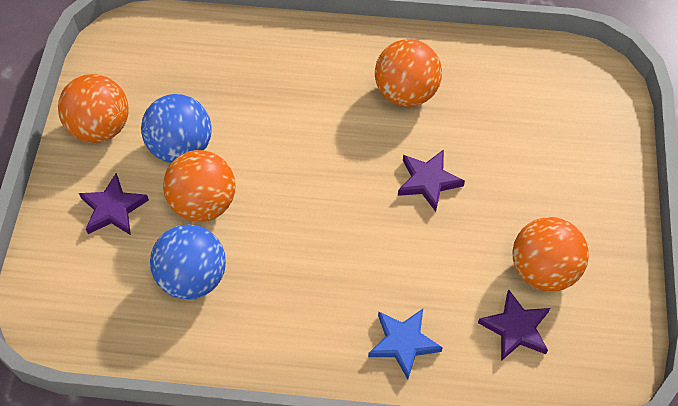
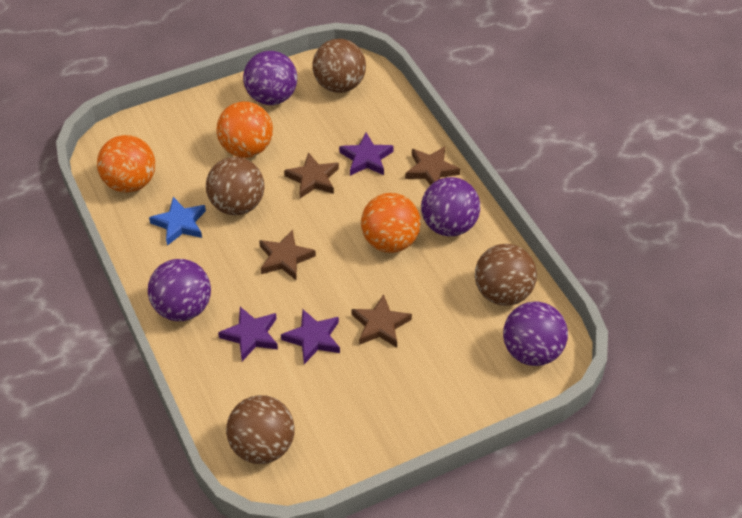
blue ball: 2 -> 0
brown ball: 0 -> 4
brown star: 0 -> 4
orange ball: 4 -> 3
purple ball: 0 -> 4

